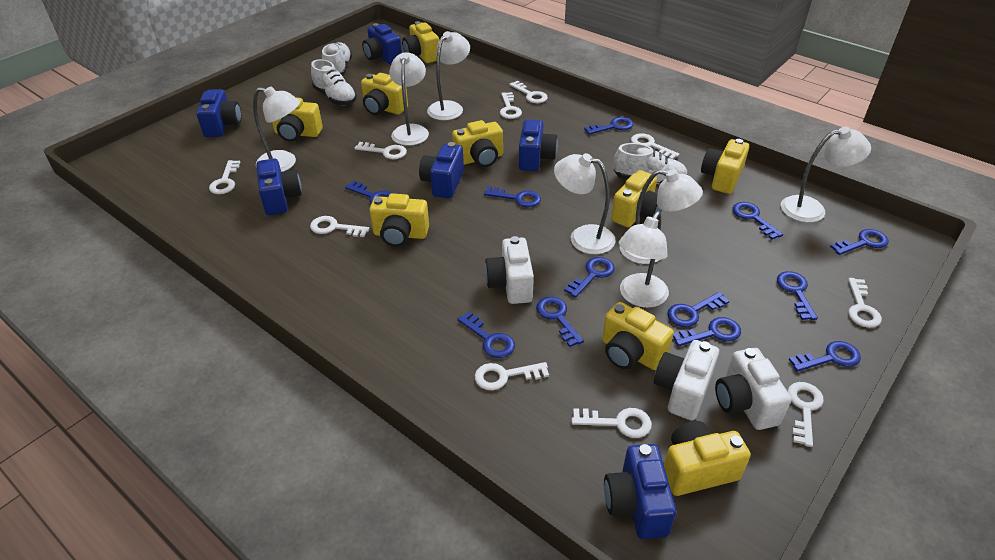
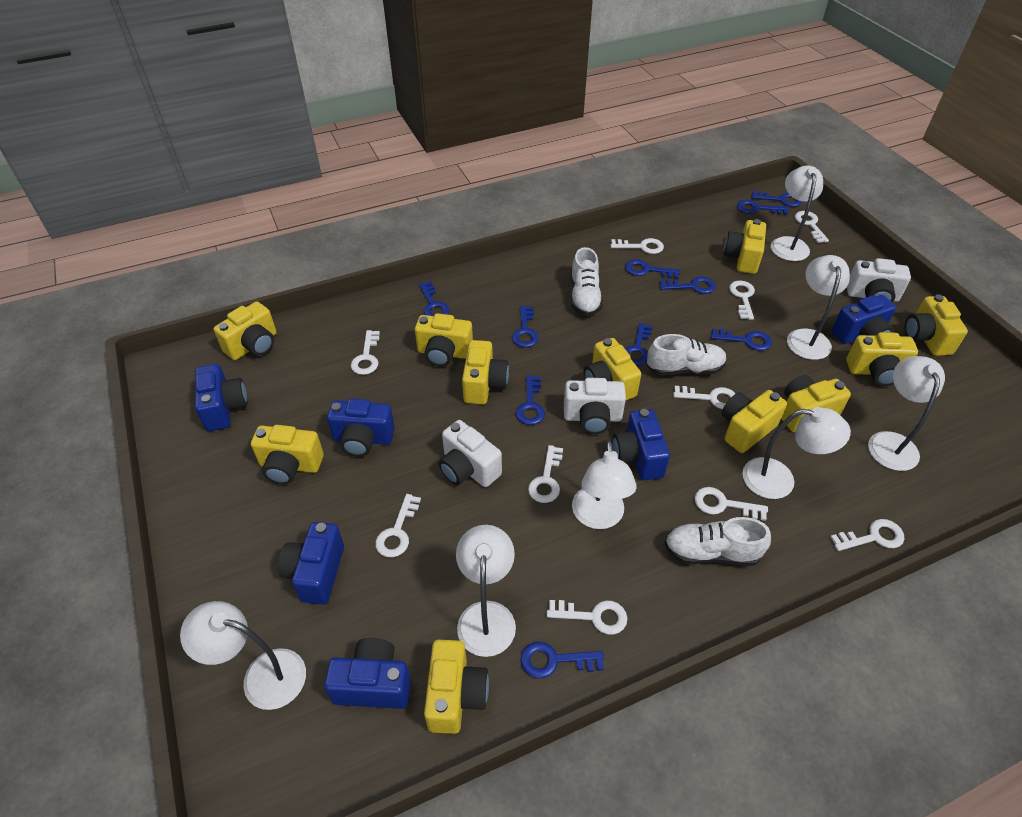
blue key: 12 -> 10
yellow camera: 9 -> 11

